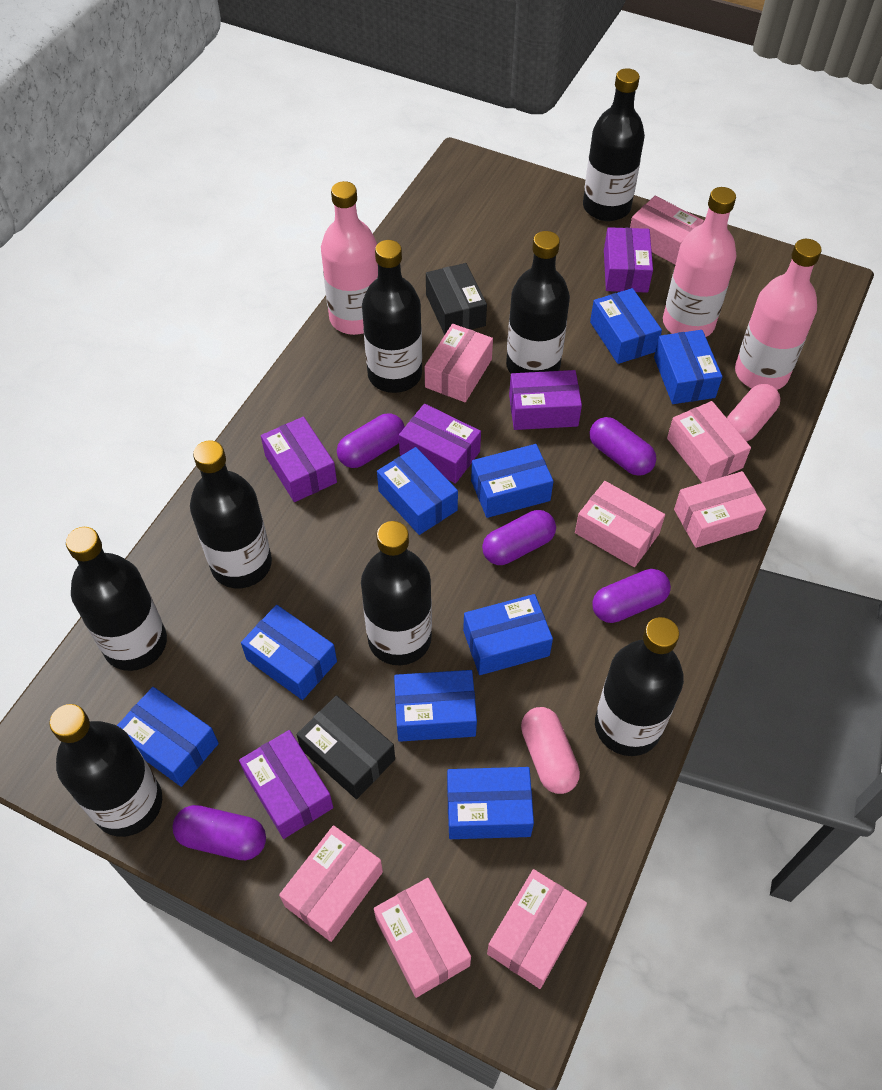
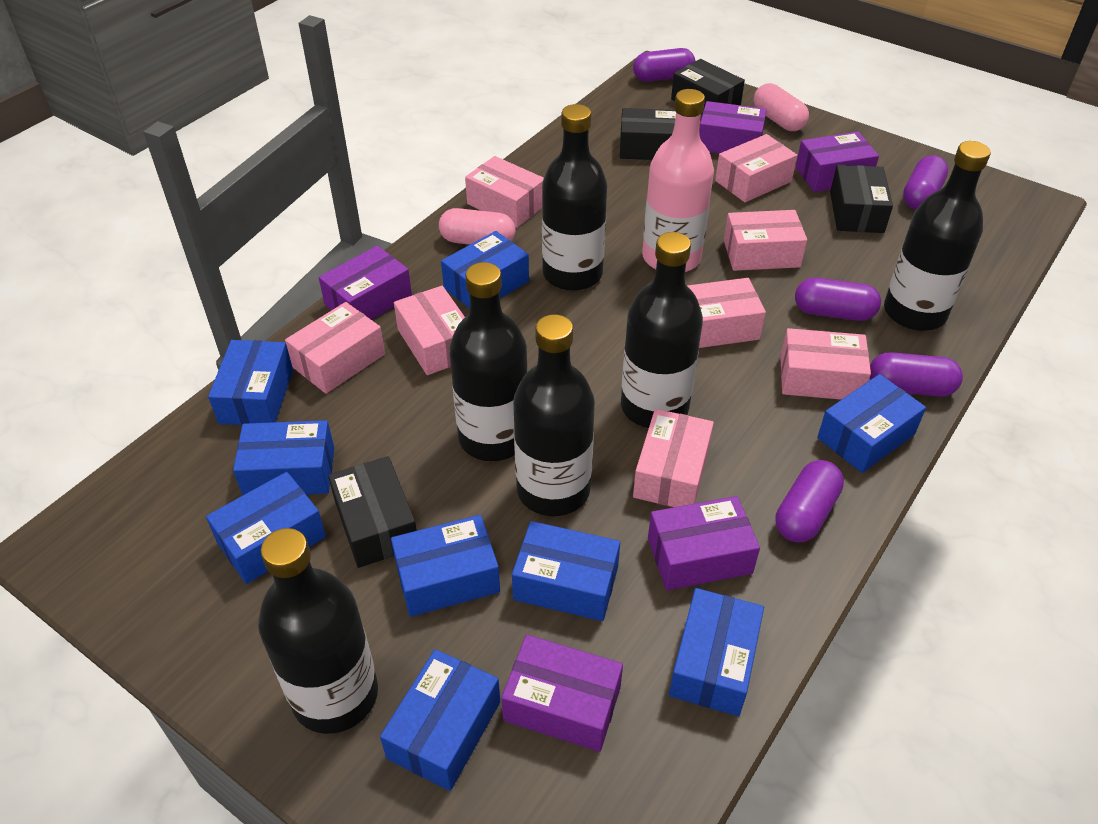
black bottle: 8 -> 6
black box: 2 -> 4
pink bottle: 3 -> 1

